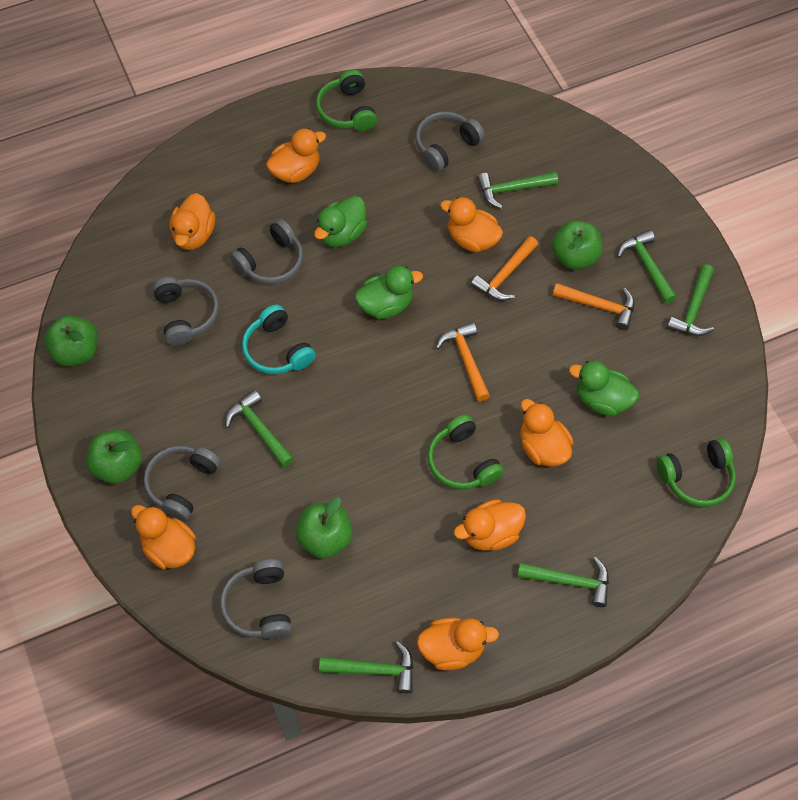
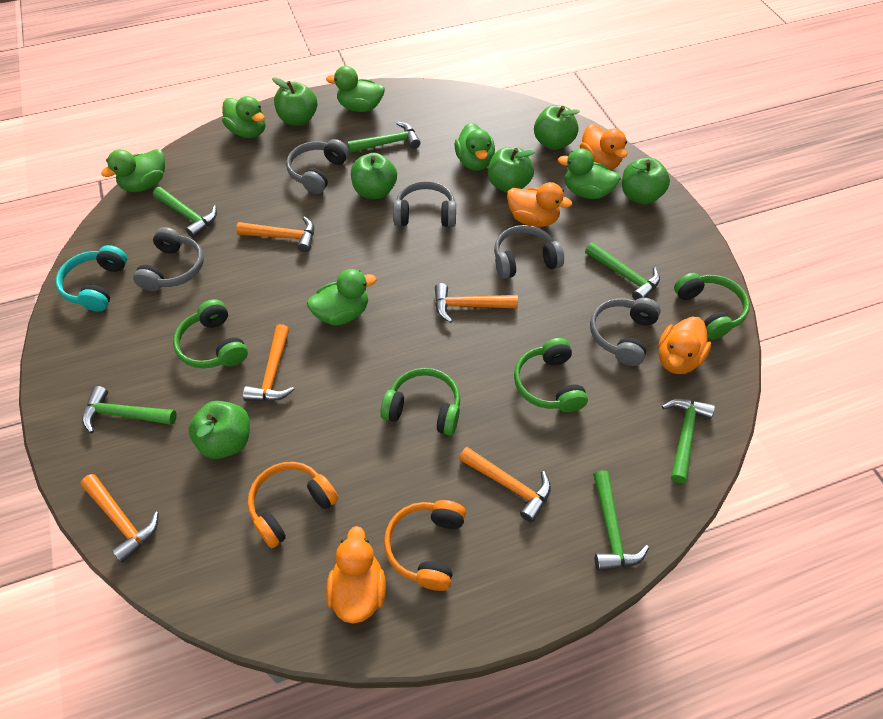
green apple: 4 -> 6
green duck: 3 -> 6
green headphones: 3 -> 4
orange duck: 7 -> 4
orange hammer: 3 -> 5
orange headphones: 0 -> 2

